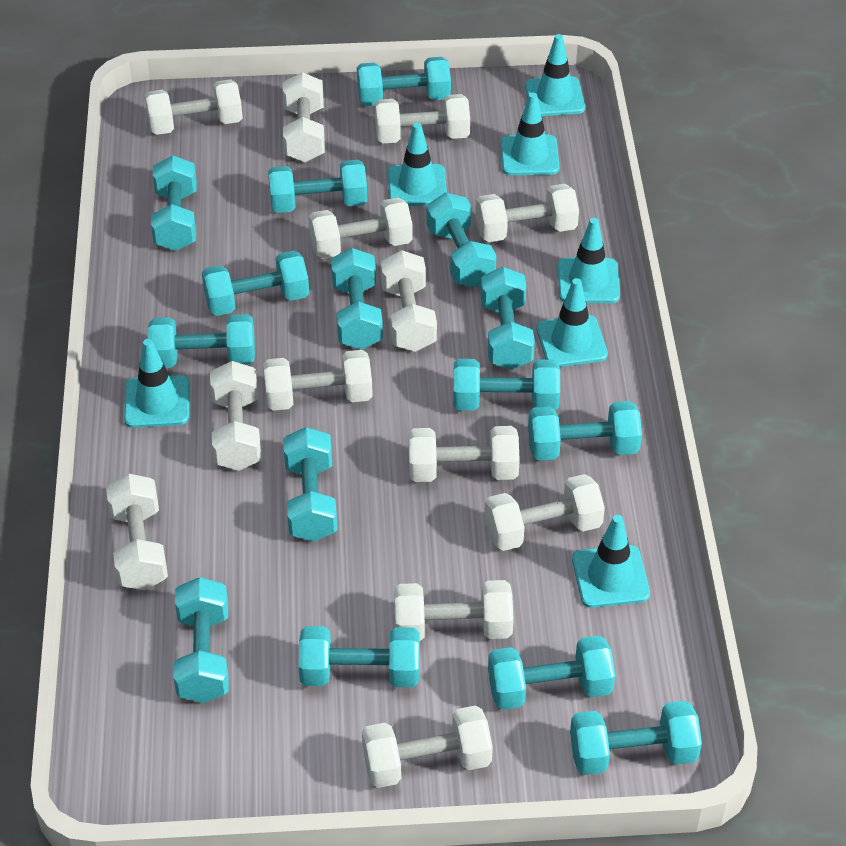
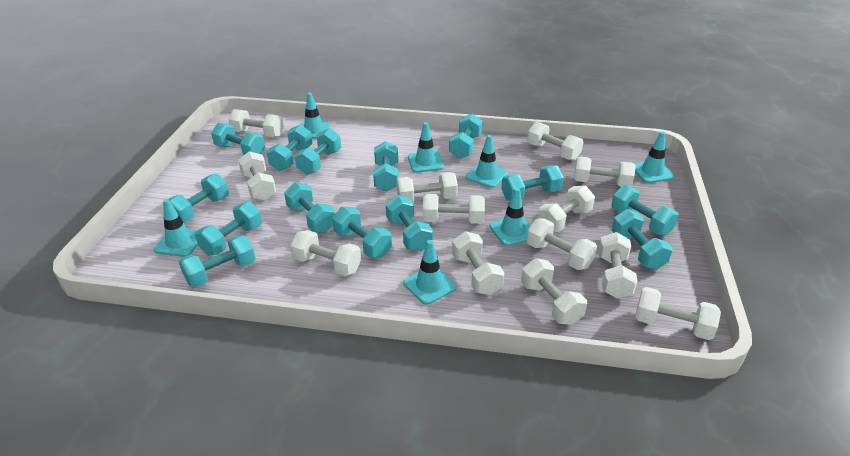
turquoise dumbbell: 15 -> 14

